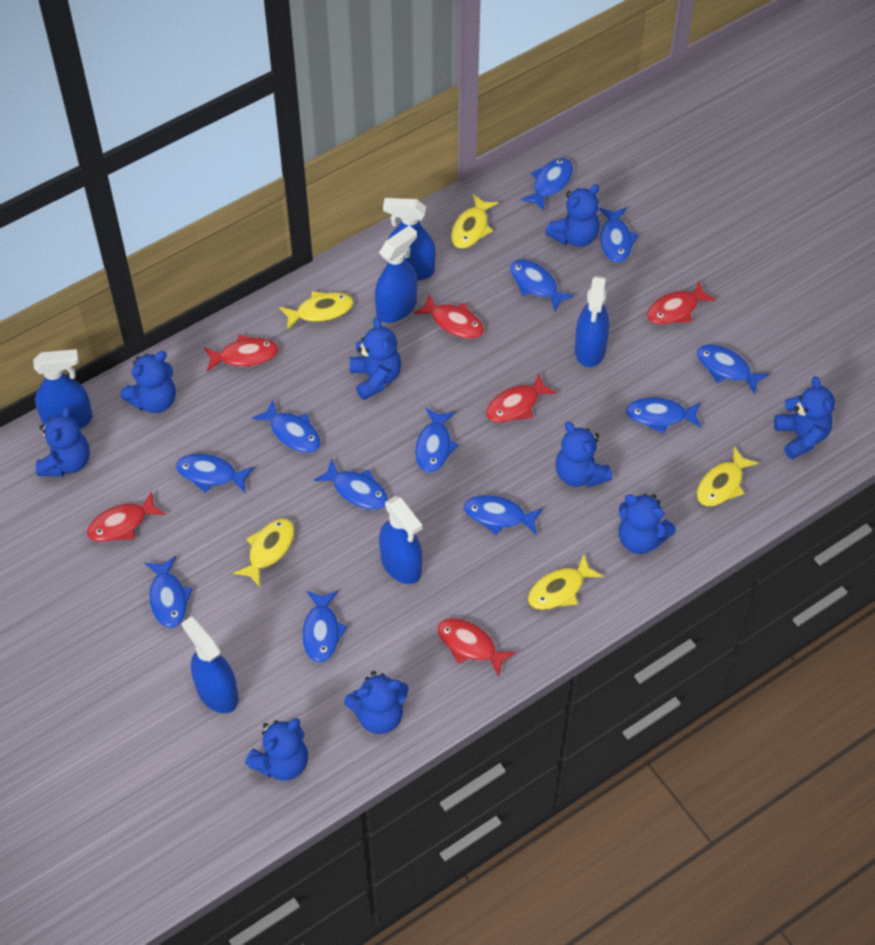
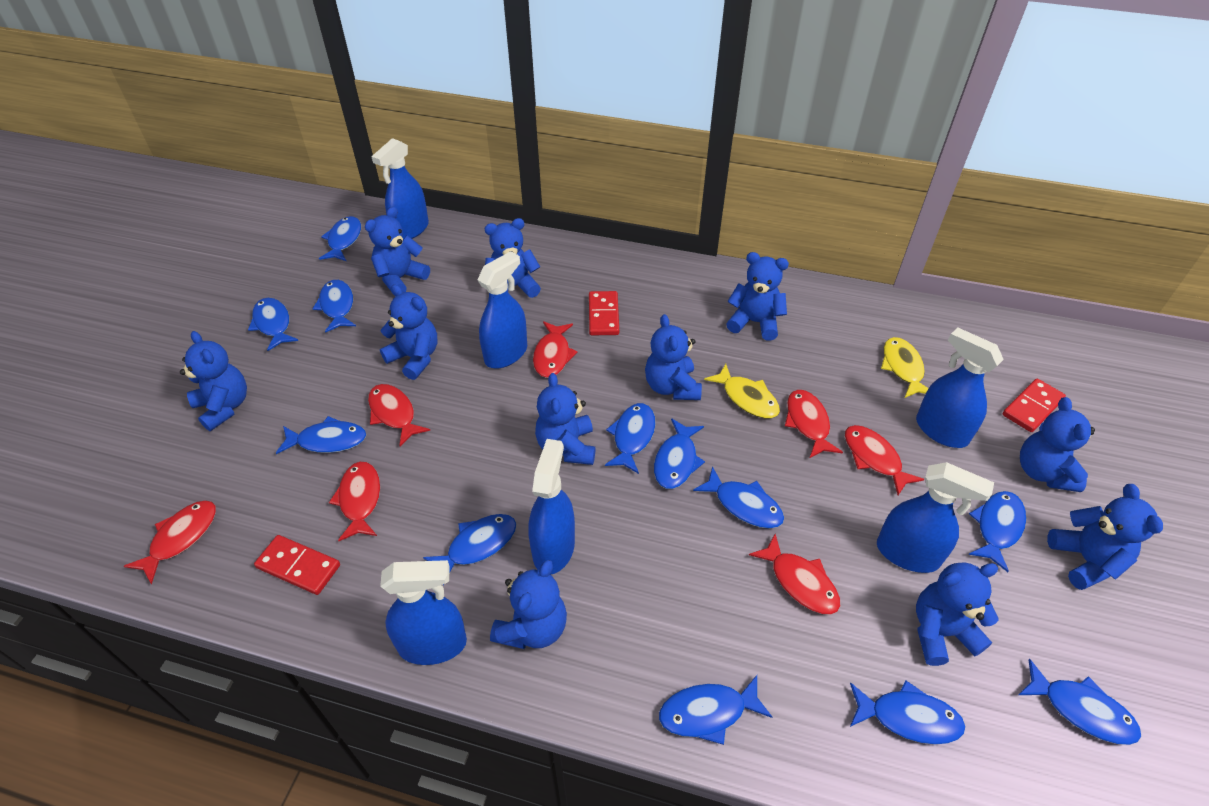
blue teddy bear: 9 -> 11
red domino: 0 -> 3
red fish: 6 -> 7
yellow fish: 5 -> 2

